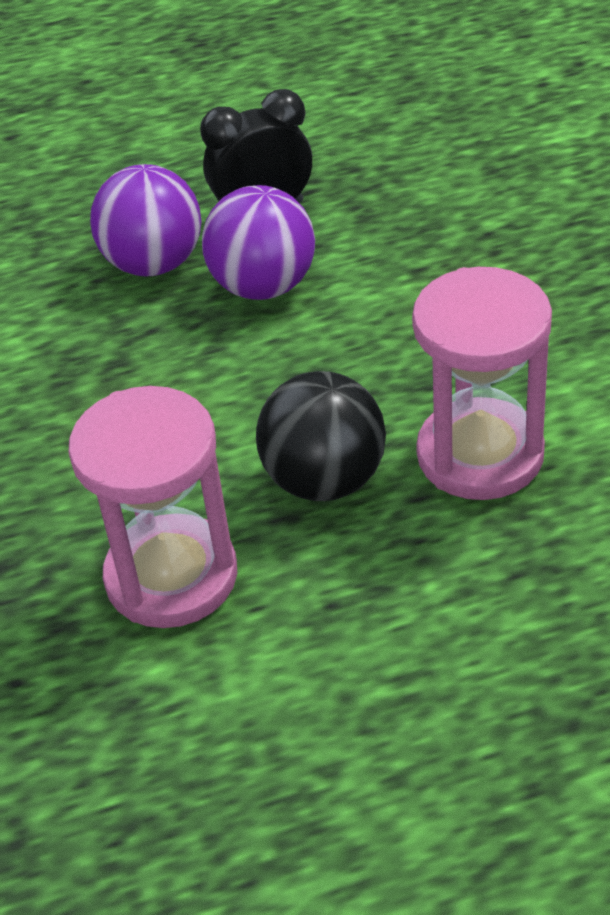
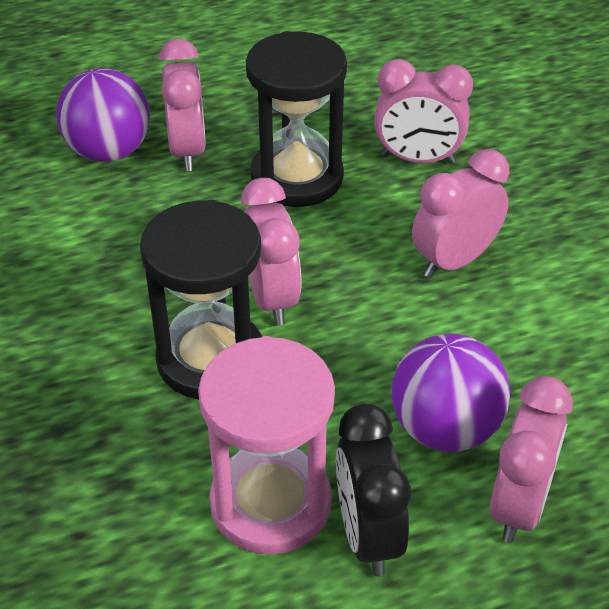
black ball: 1 -> 0
black hourglass: 0 -> 2
pink clock: 0 -> 5
pink hourglass: 2 -> 1

